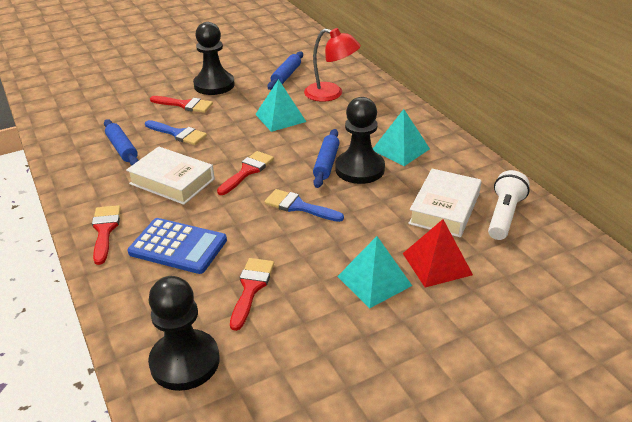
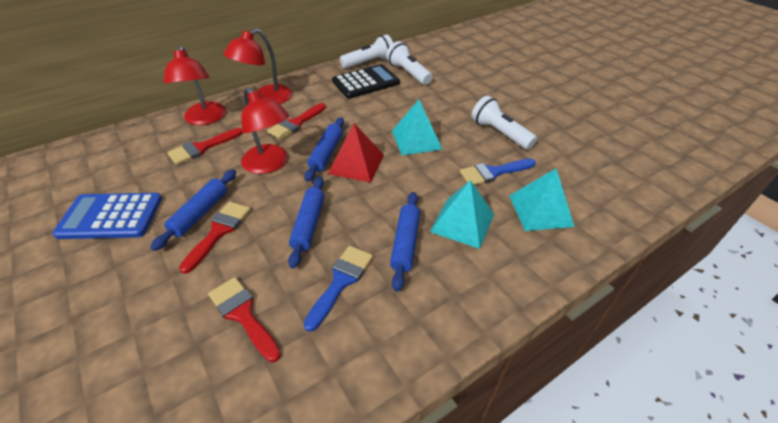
black calculator: 0 -> 1
black pawn: 3 -> 0
blue rolling pin: 3 -> 4
red lamp: 1 -> 3
white book: 2 -> 0
white flashlight: 1 -> 3

